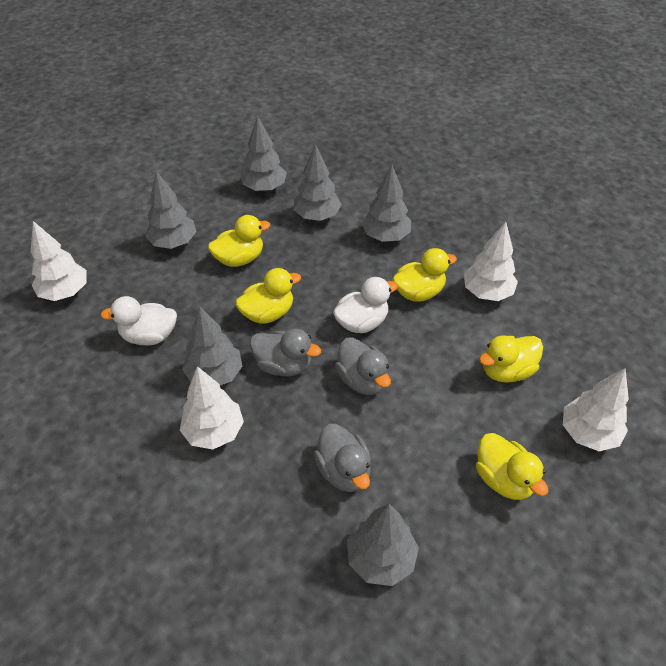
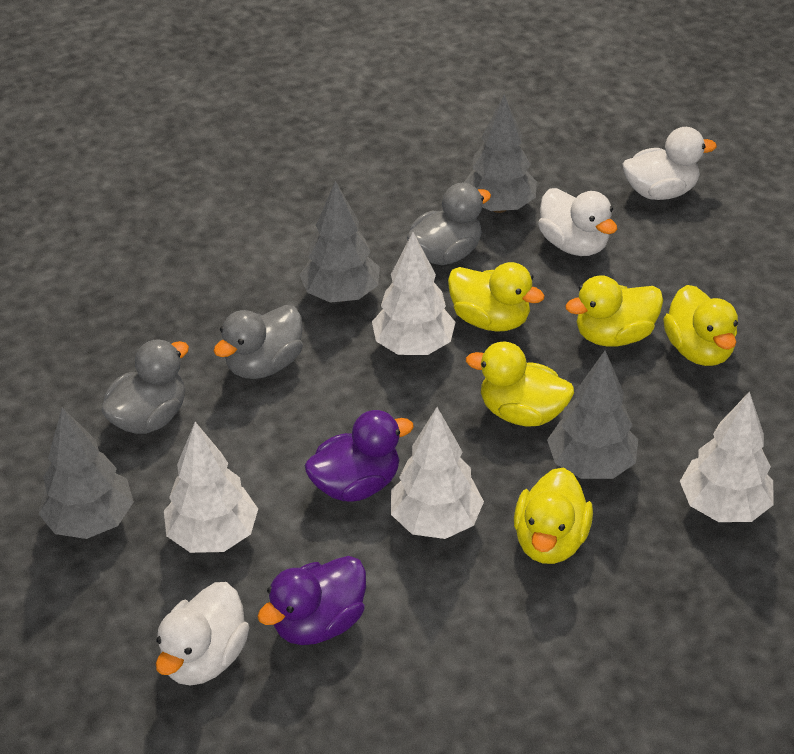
grey tree: 6 -> 4
purple duck: 0 -> 2
white duck: 2 -> 3

